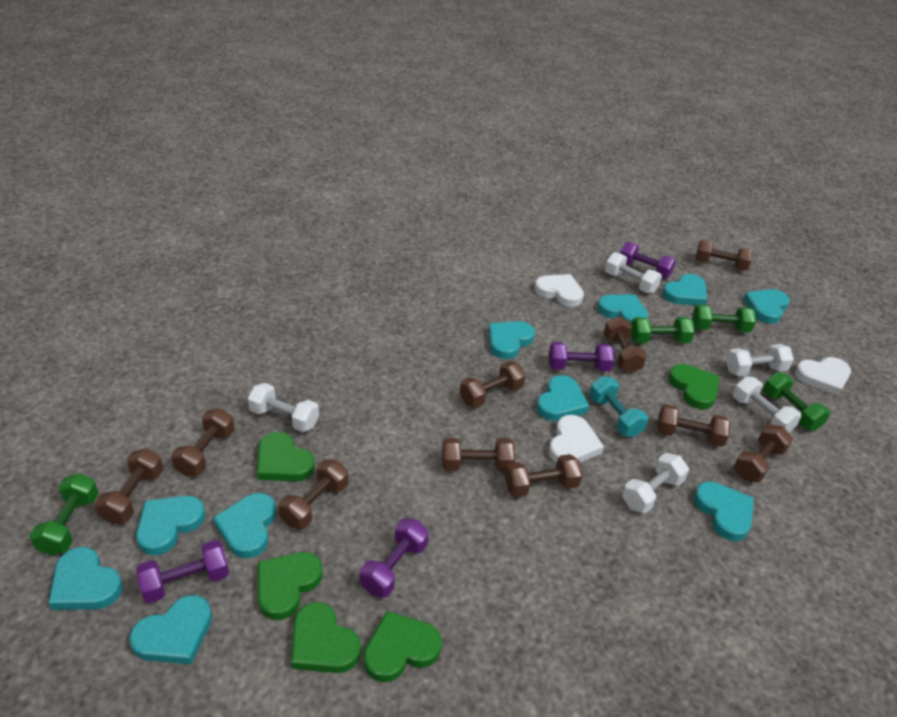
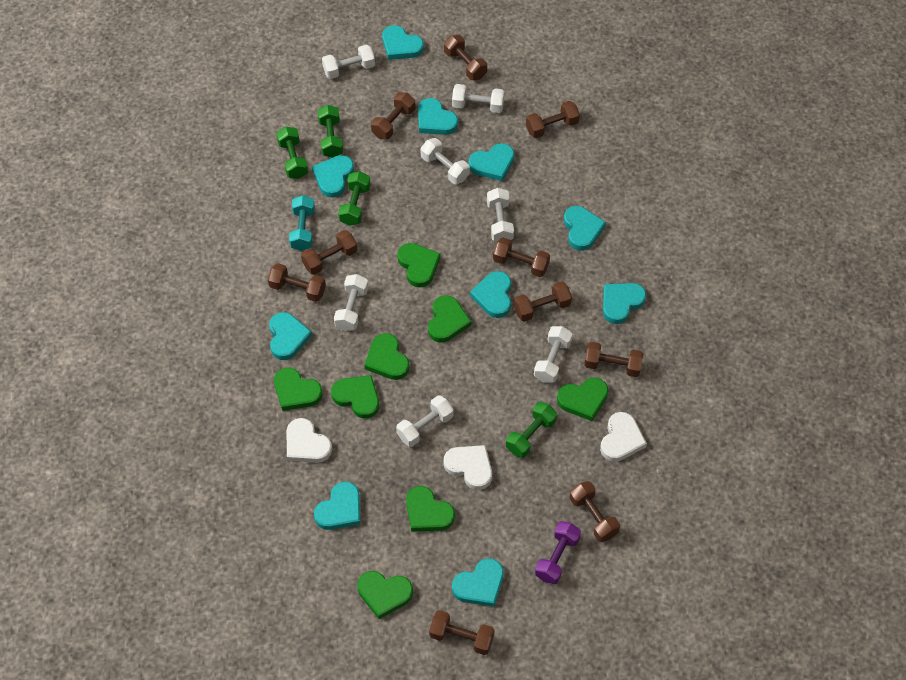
green heart: 5 -> 8
purple dumbbell: 4 -> 1
white dumbbell: 5 -> 7

